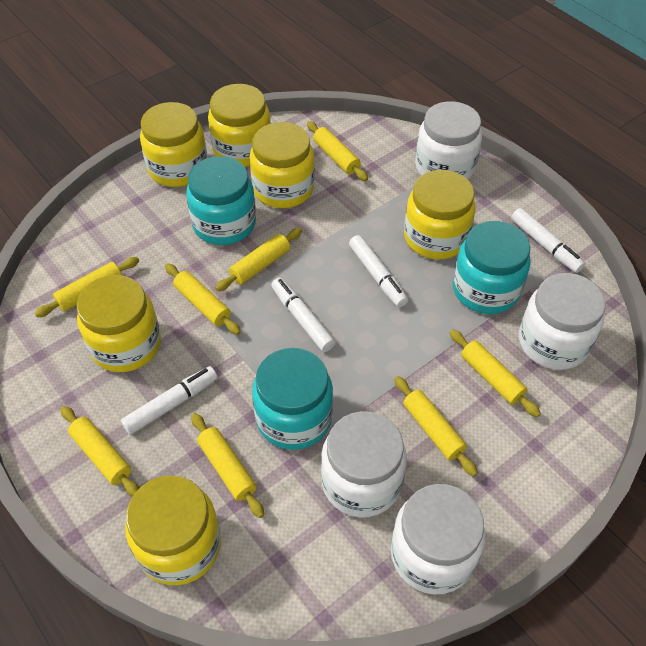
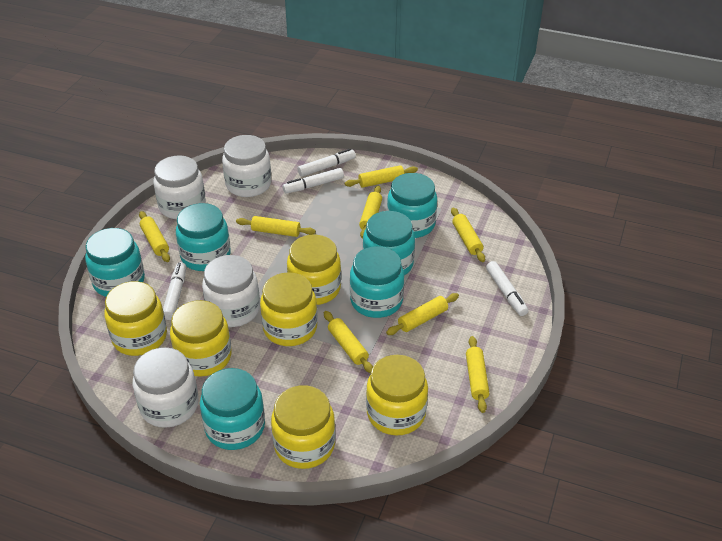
turquoise jar: 3 -> 6

